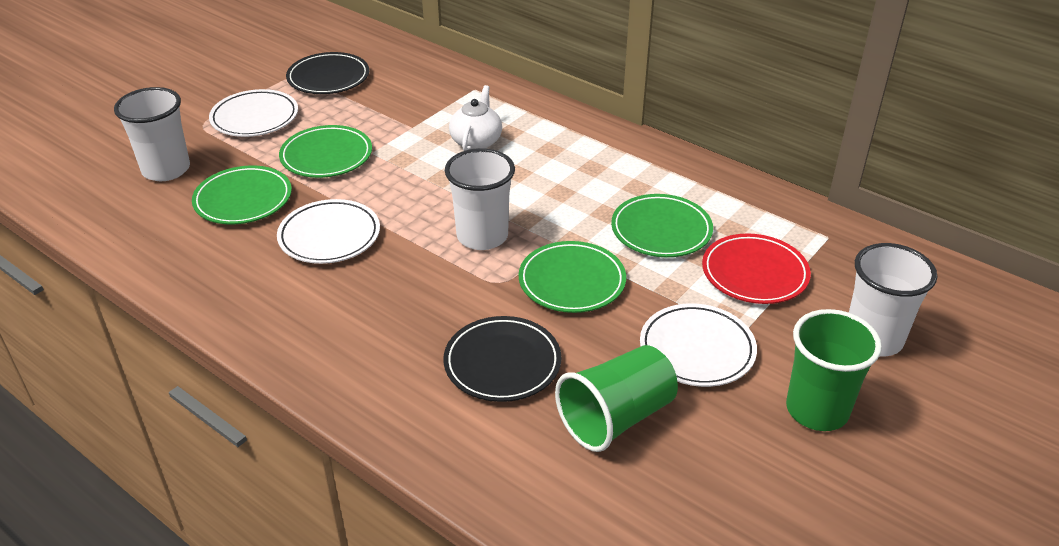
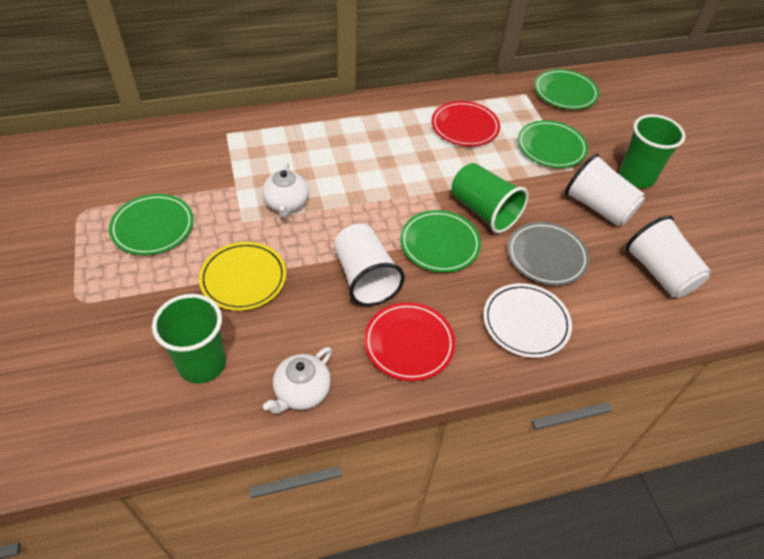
black plate: 2 -> 0
green cup: 2 -> 3
grey plate: 0 -> 1
red plate: 1 -> 2
white plate: 3 -> 1
white teapot: 1 -> 2
yellow plate: 0 -> 1

